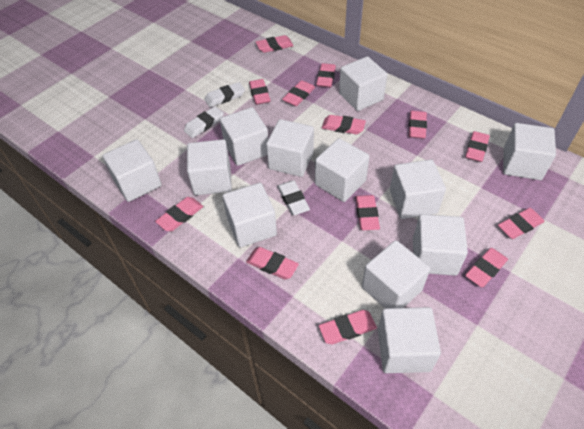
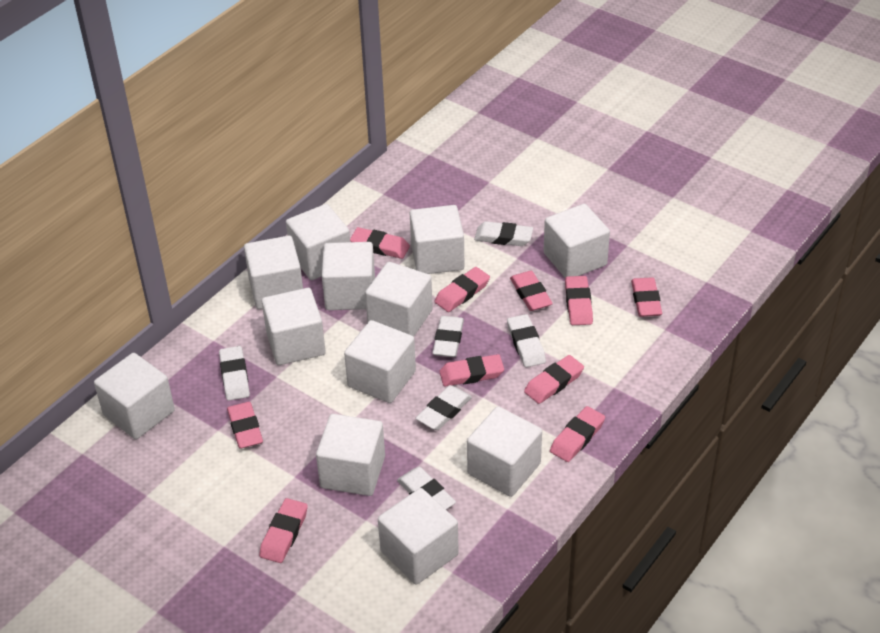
pink eraser: 13 -> 10
white eraser: 3 -> 6

